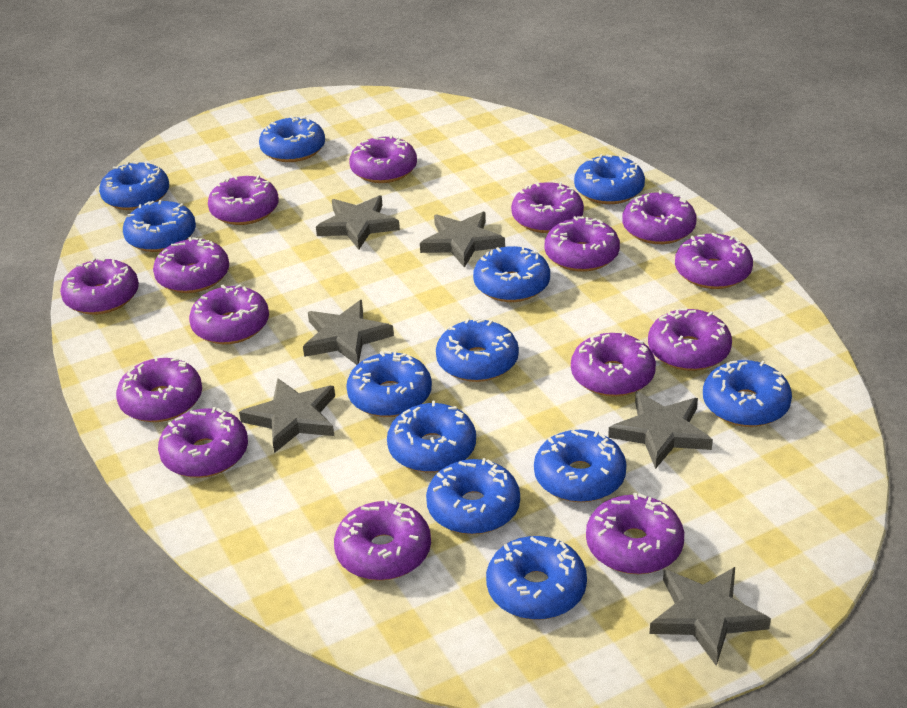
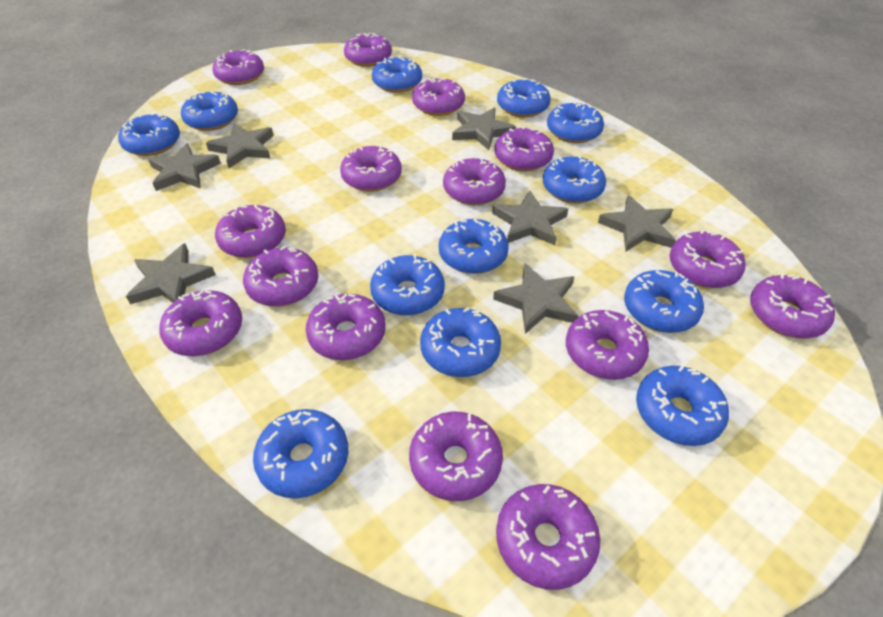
grey star: 6 -> 7

